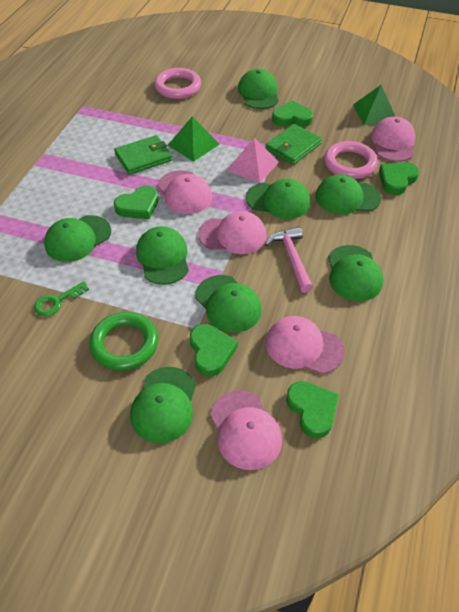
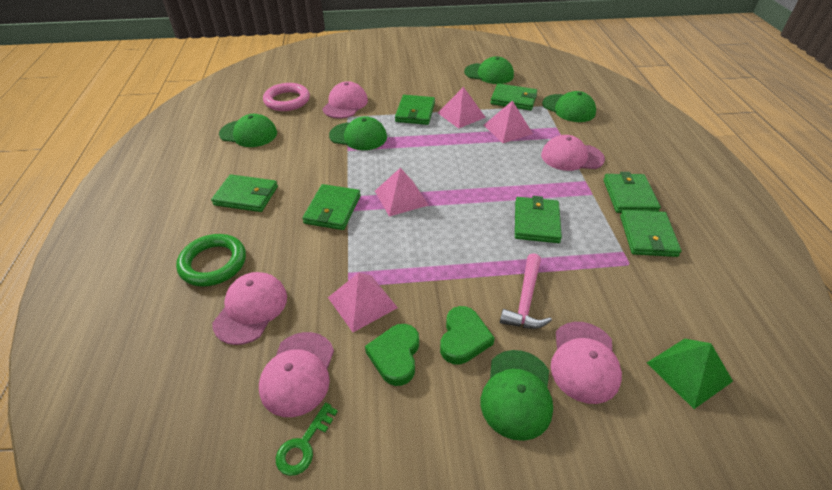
green cap: 8 -> 5
green heart: 5 -> 2
green pyramid: 2 -> 1
green wallet: 2 -> 7
pink pyramid: 1 -> 4
pink ring: 2 -> 1

